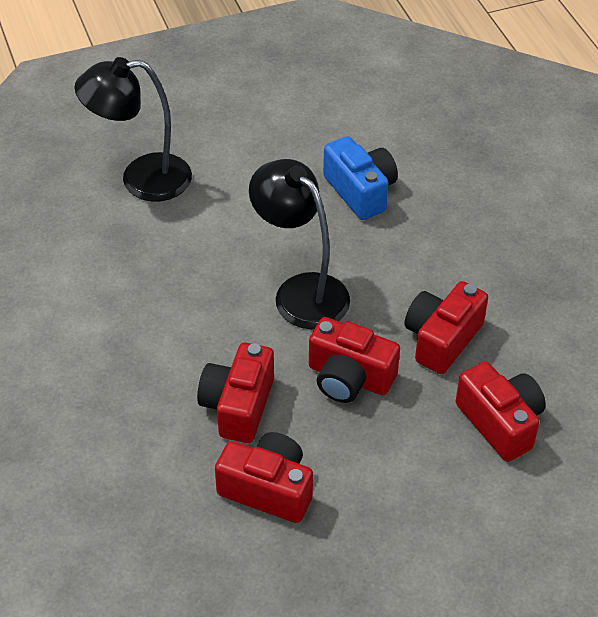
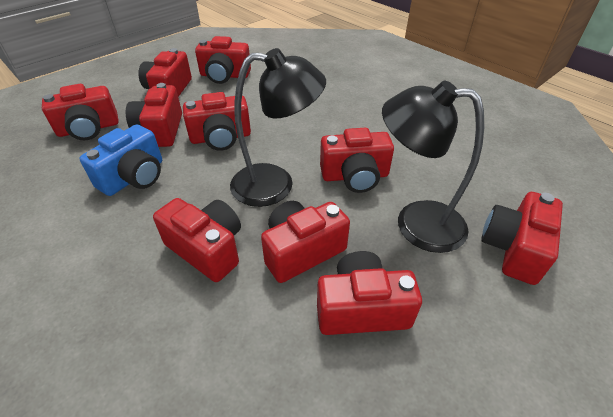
red camera: 5 -> 10

